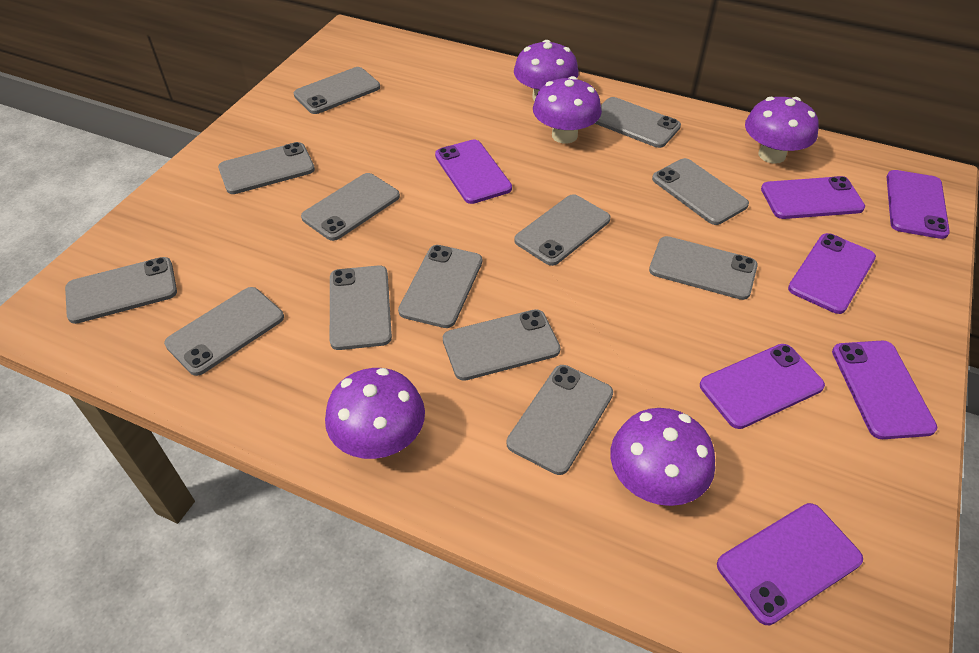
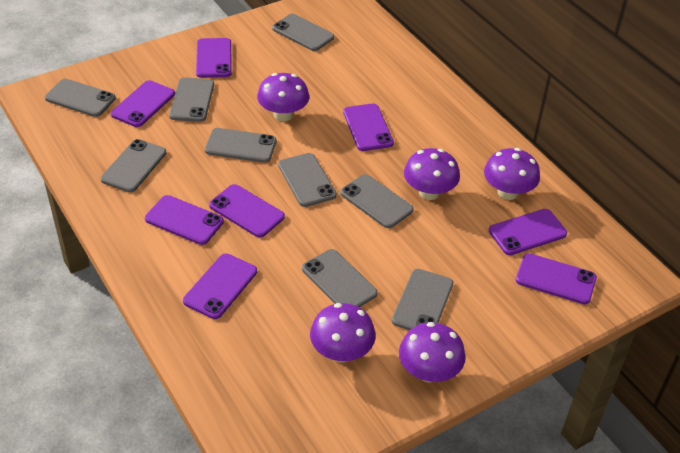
grey phone: 13 -> 9
purple phone: 7 -> 8

